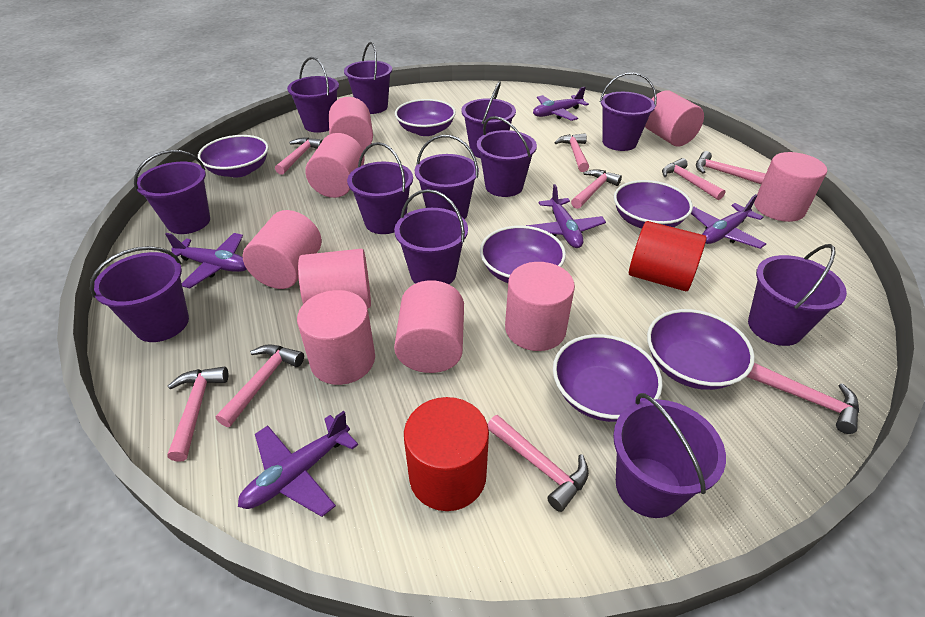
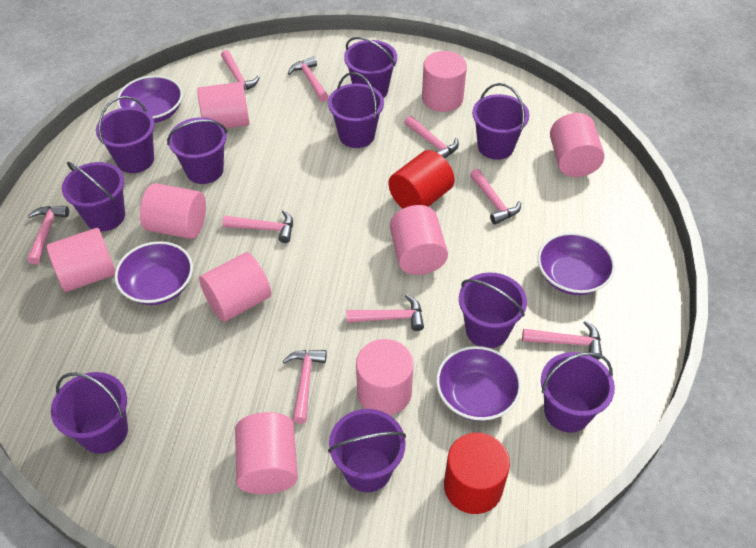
purple bowl: 6 -> 4
purple bucket: 12 -> 10
purple plane: 5 -> 0

